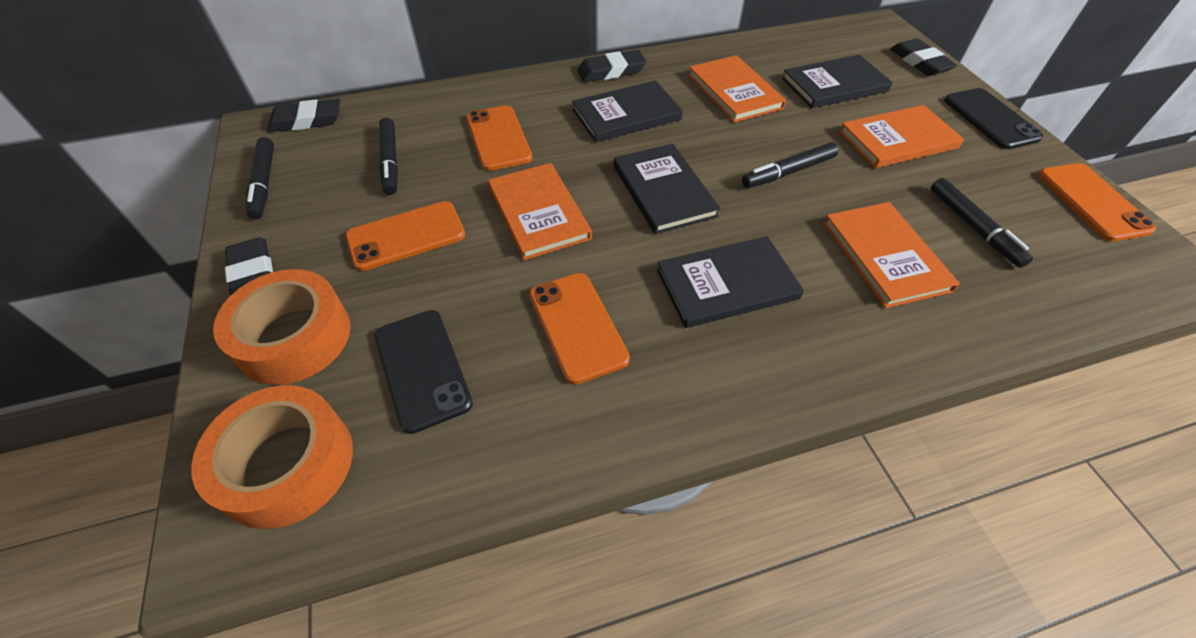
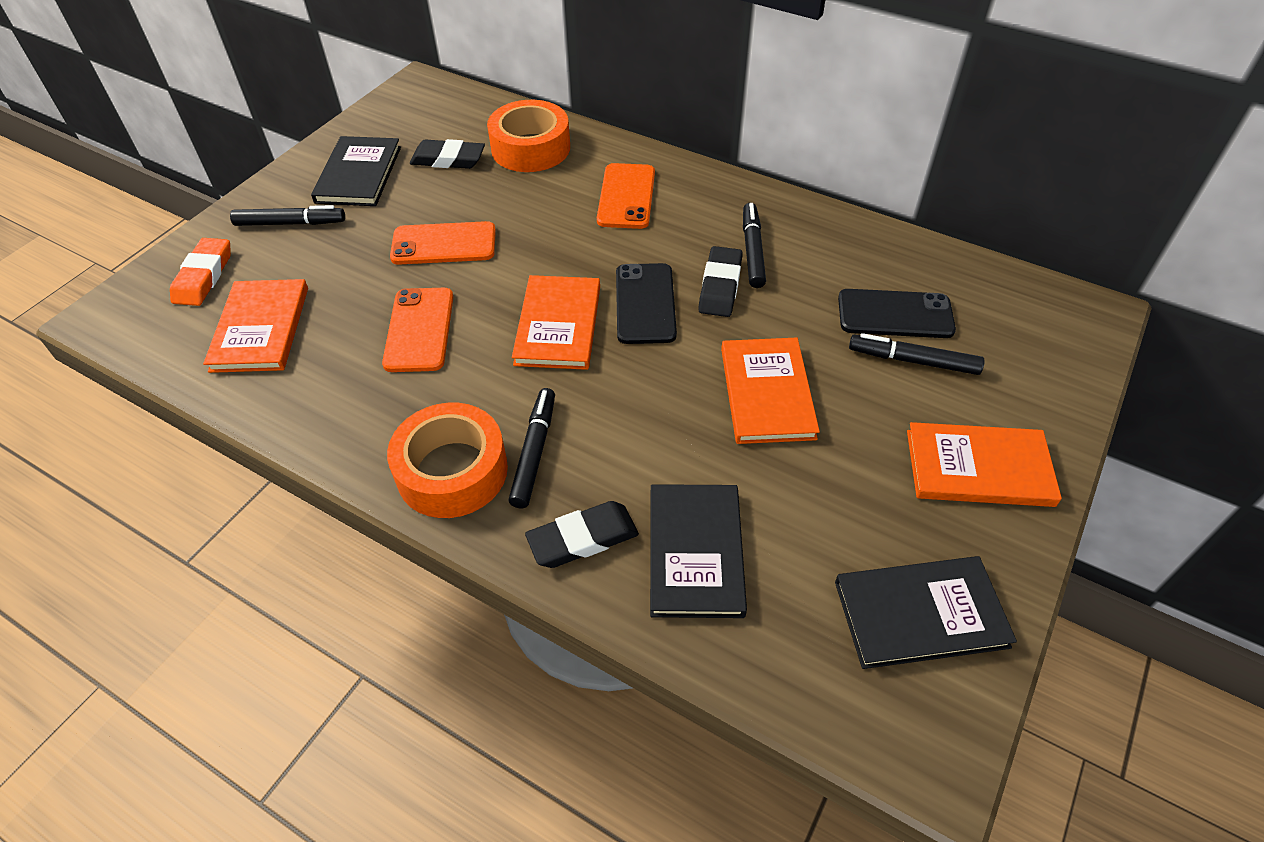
black book: 4 -> 3
black eraser: 4 -> 3
orange eraser: 0 -> 1
orange phone: 4 -> 3

